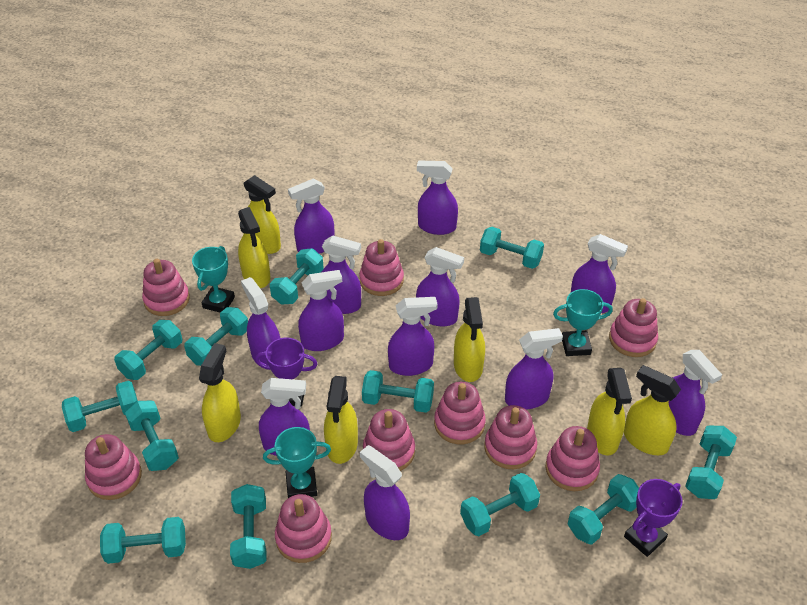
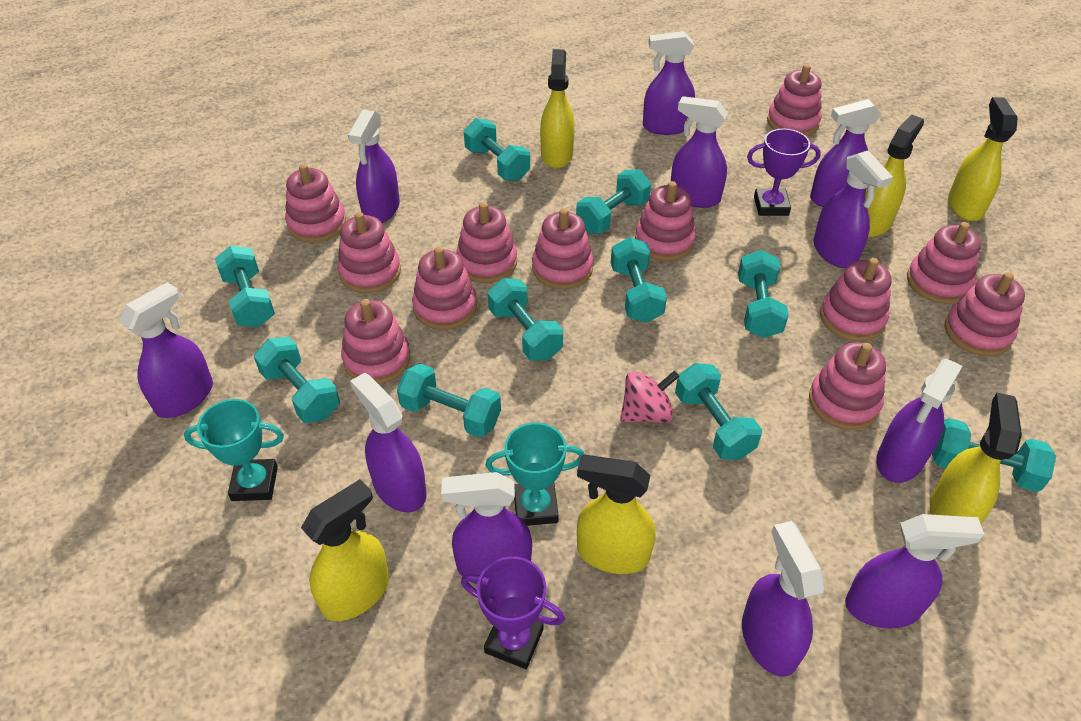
pink spinning top: 0 -> 1
pink stacking toy: 9 -> 12
purple spray bottle: 12 -> 11
turquoise dumbbell: 12 -> 10
turquoise trophy: 3 -> 2
yellow spray bottle: 7 -> 6

